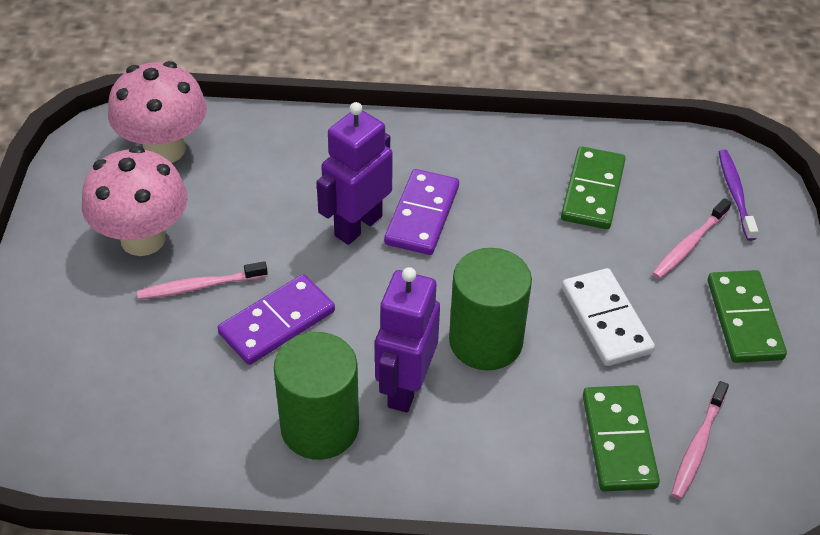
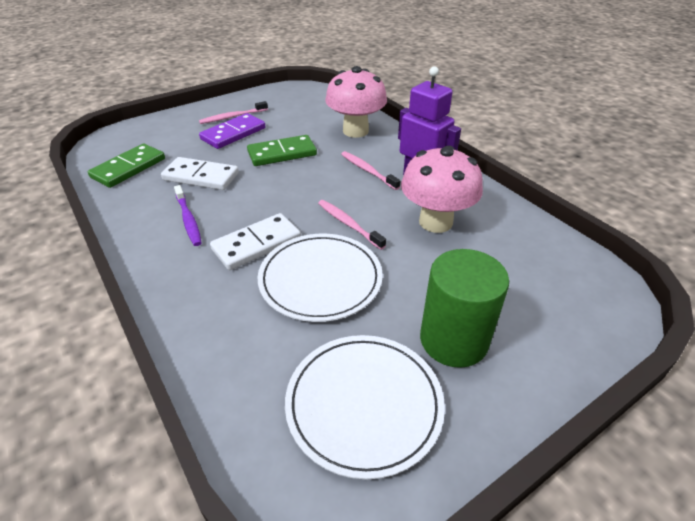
green cylinder: 2 -> 1
green domino: 3 -> 2
purple domino: 2 -> 1
purple robot: 2 -> 1
white domino: 1 -> 2
white plate: 0 -> 2

